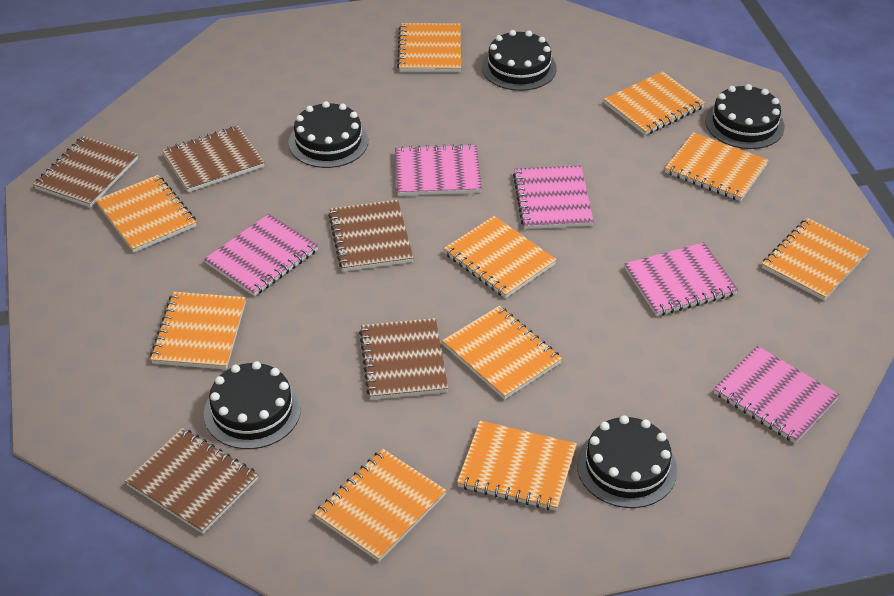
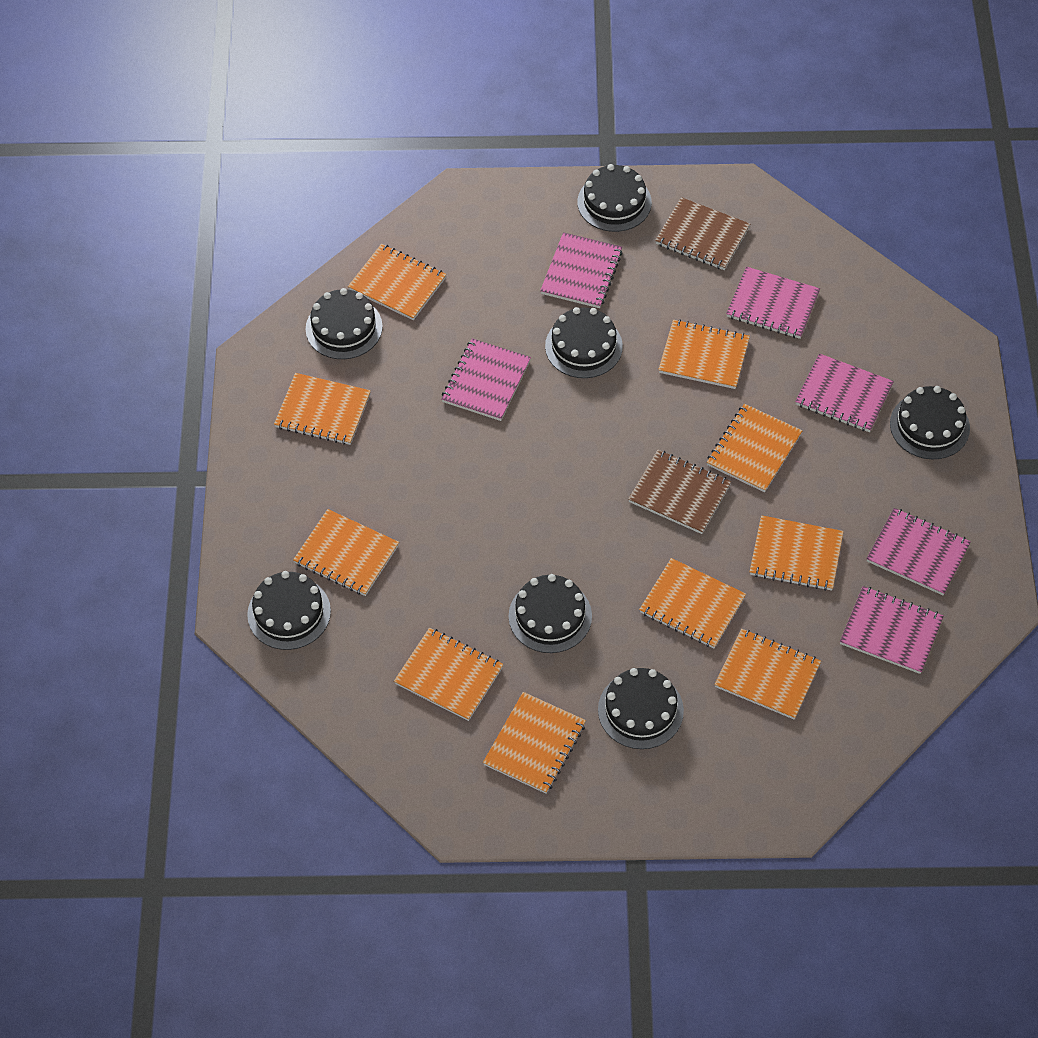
black cake: 5 -> 7
brown notebook: 5 -> 2
pink notebook: 5 -> 6

